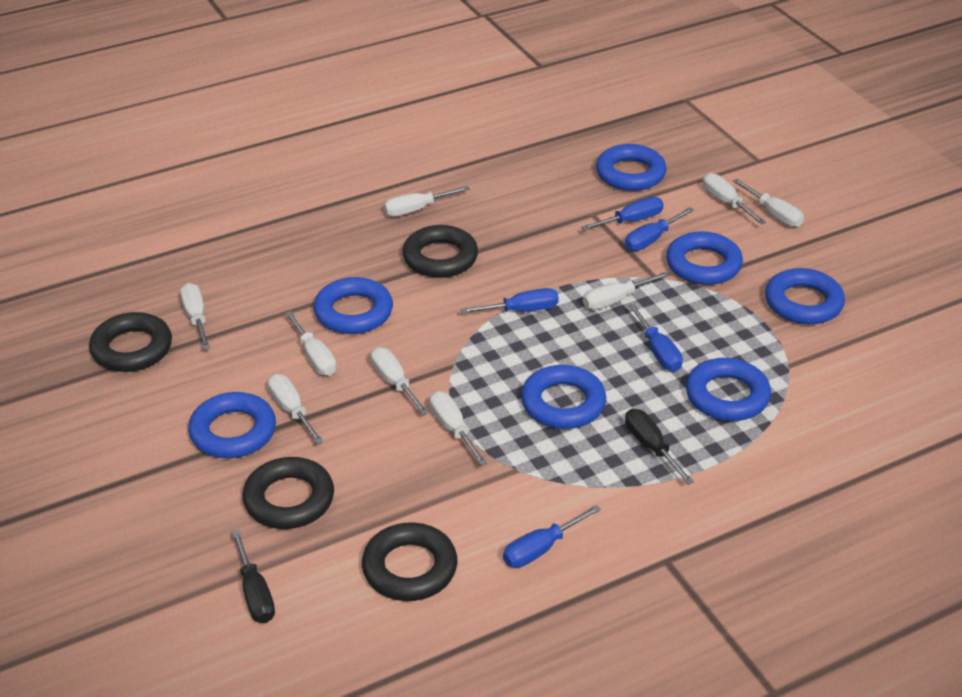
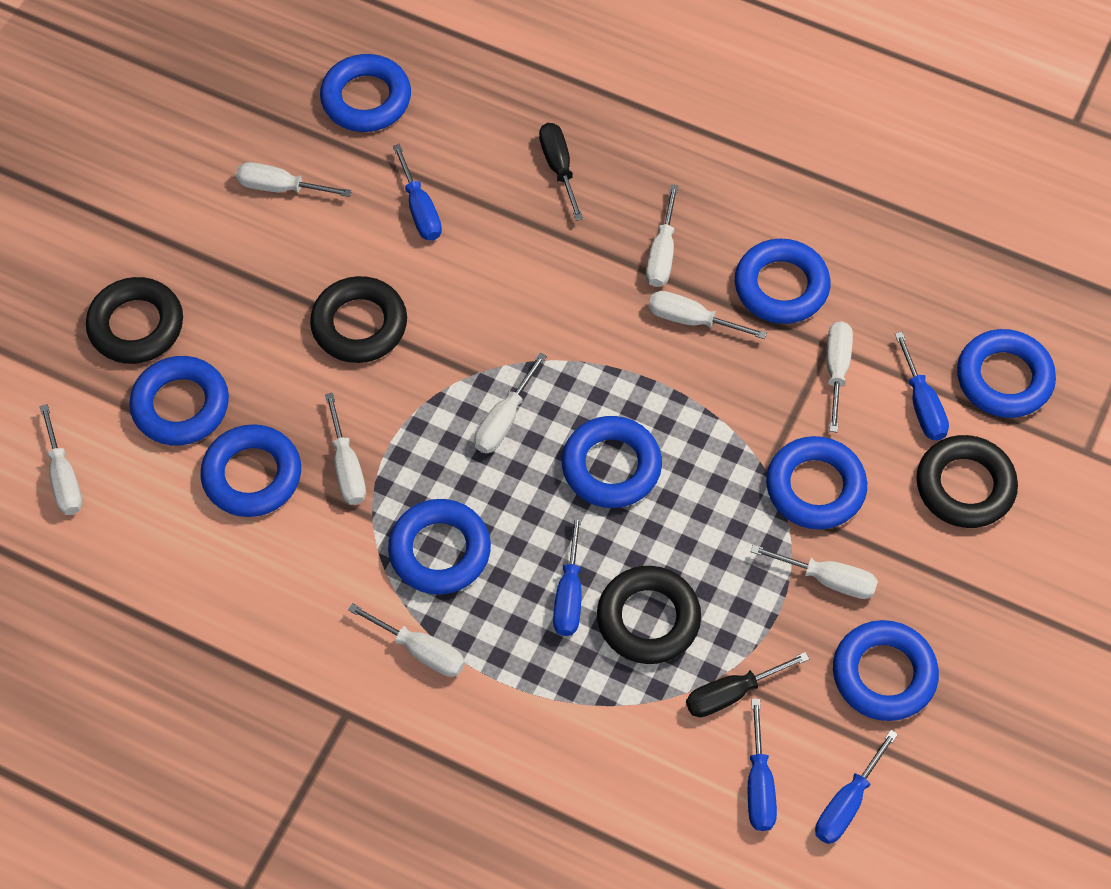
blue ring: 7 -> 9

